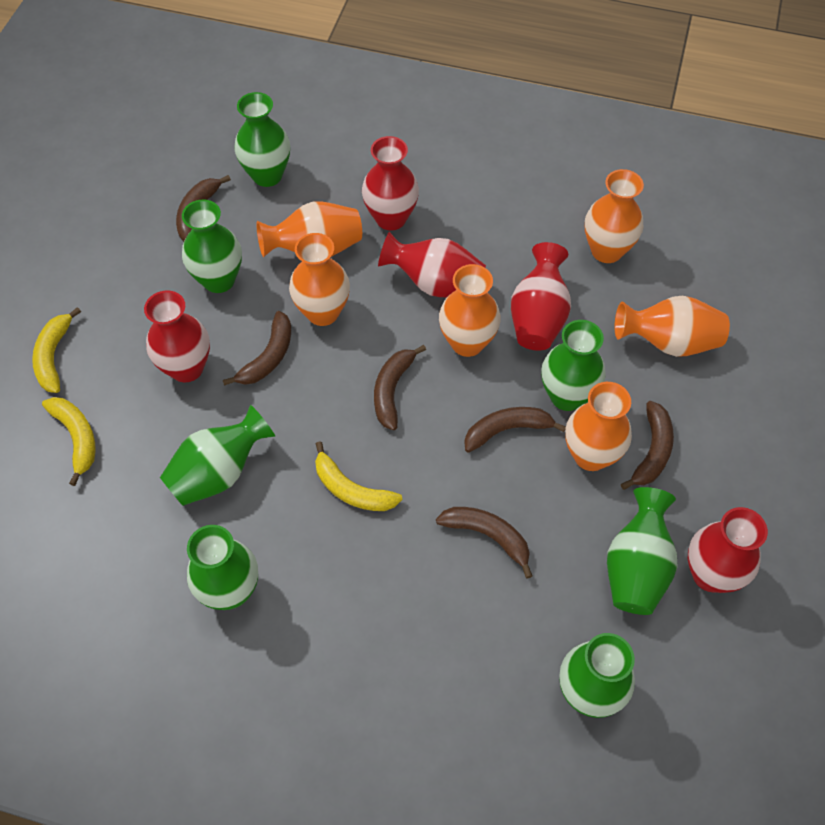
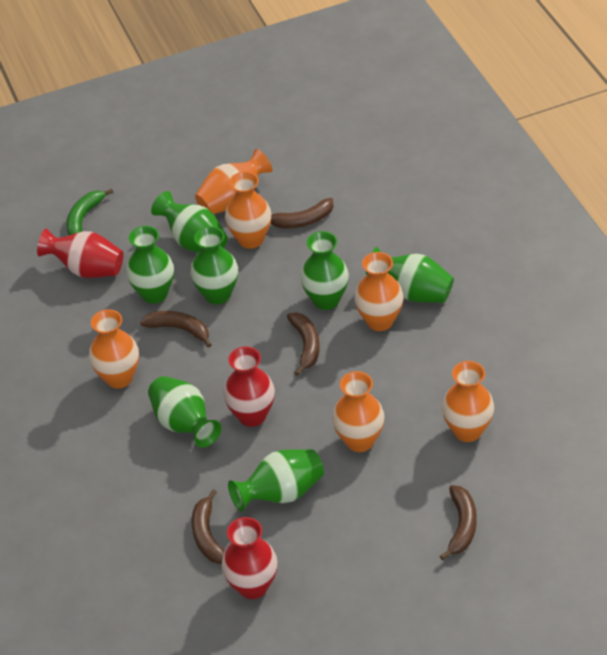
brown banana: 6 -> 5
green banana: 0 -> 1
red vase: 5 -> 3
yellow banana: 3 -> 0

